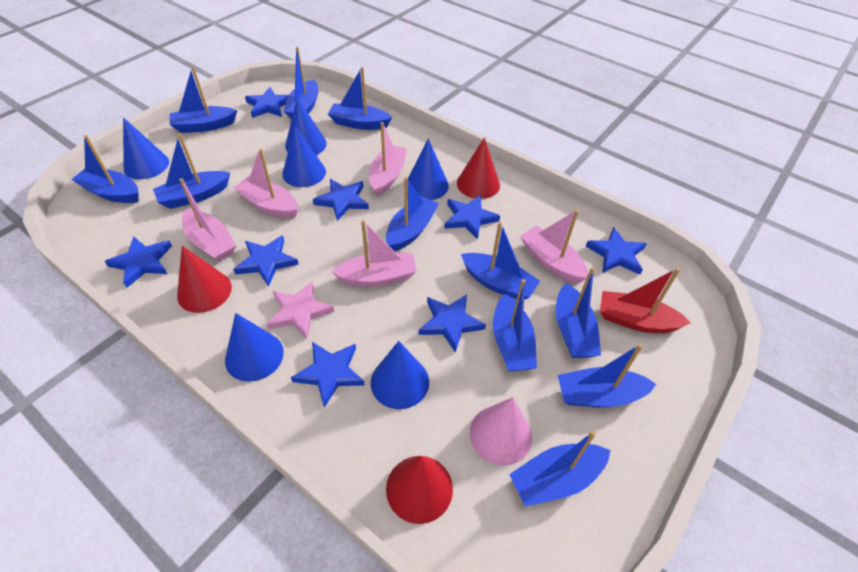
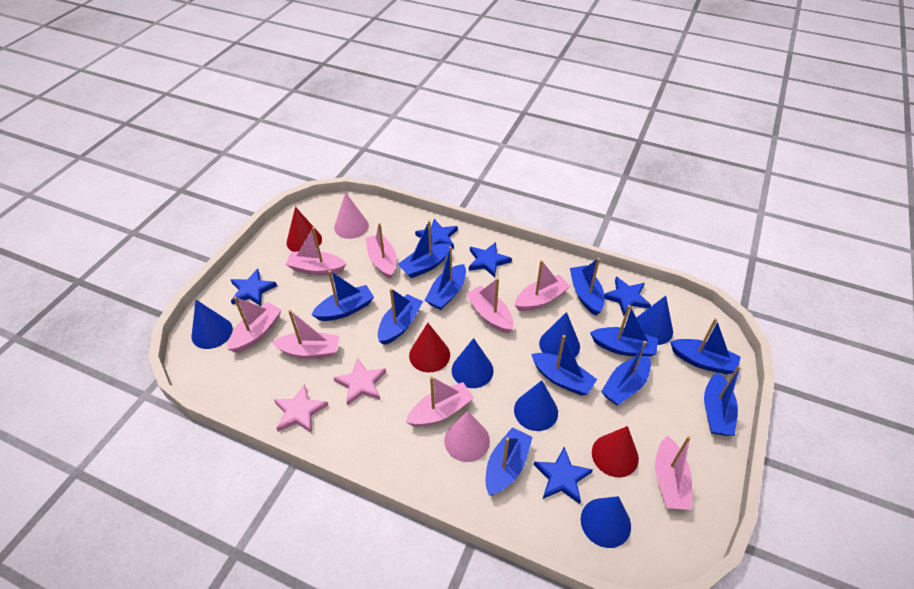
blue star: 8 -> 5
pink boat: 5 -> 8
pink cone: 1 -> 2
pink star: 1 -> 2
red boat: 1 -> 0

